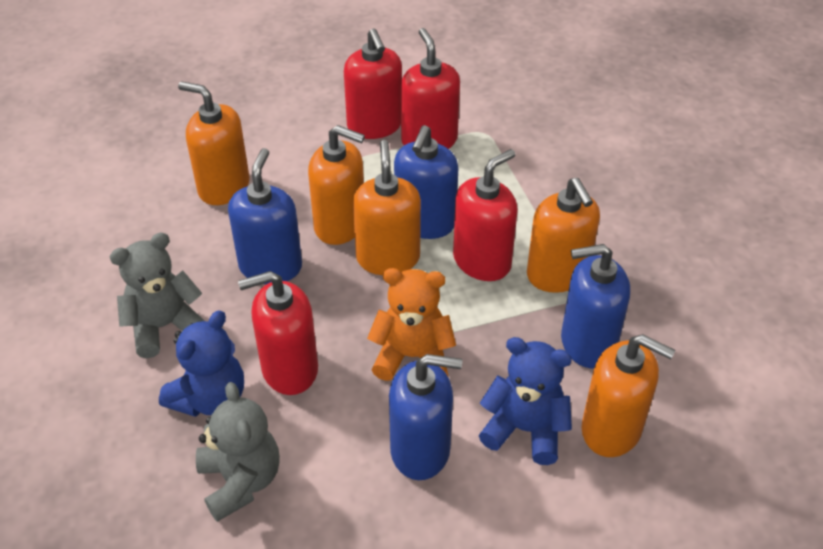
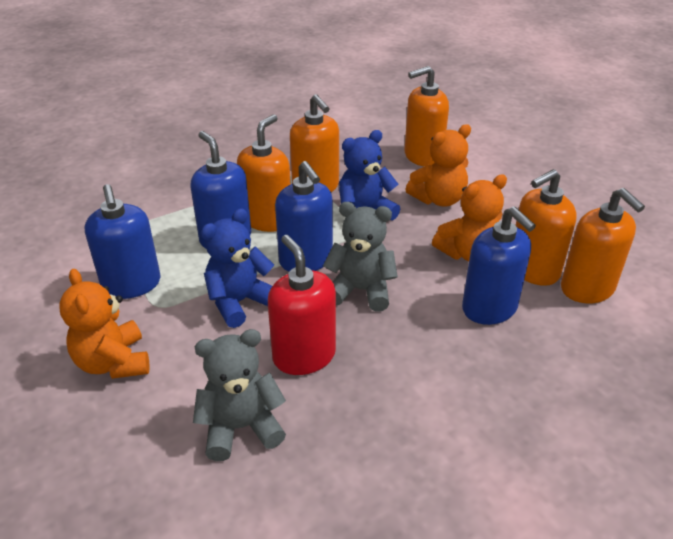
orange teddy bear: 1 -> 3
red soap dispenser: 4 -> 1

